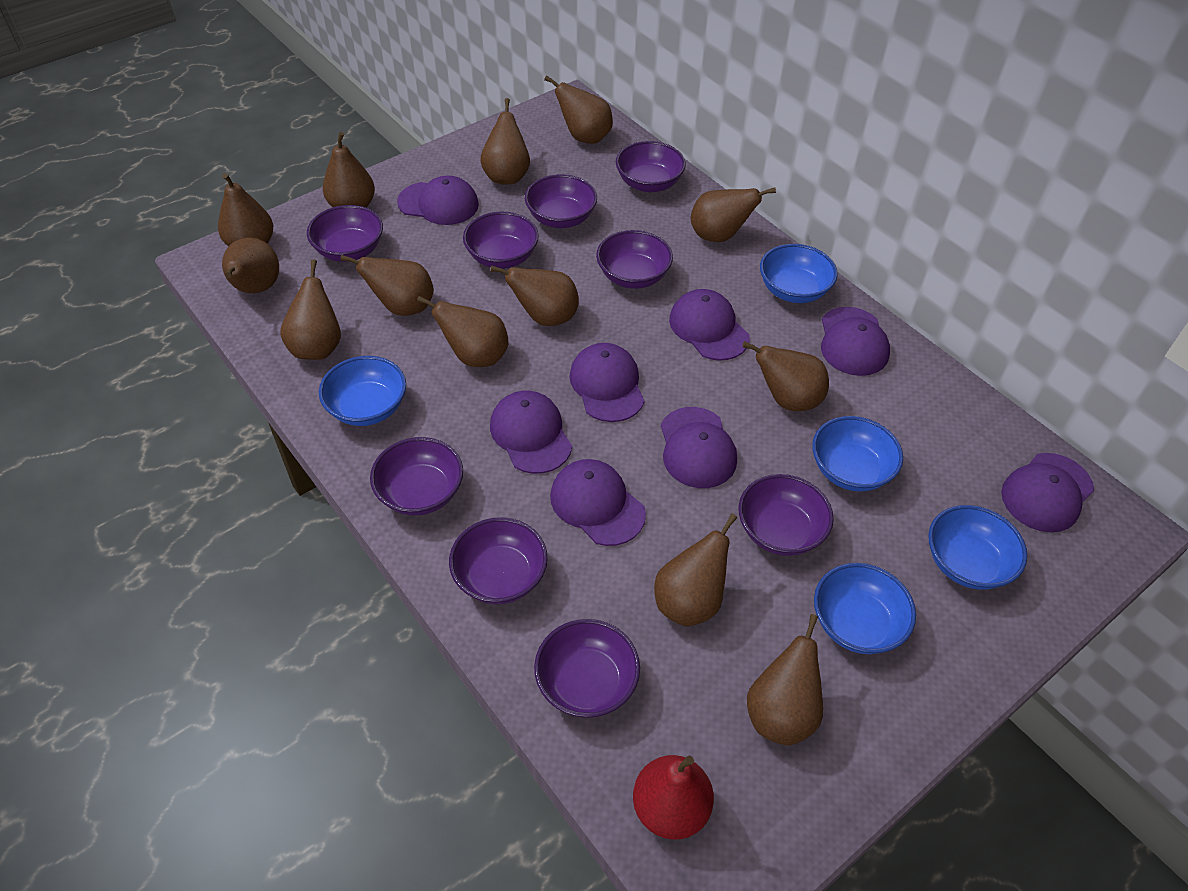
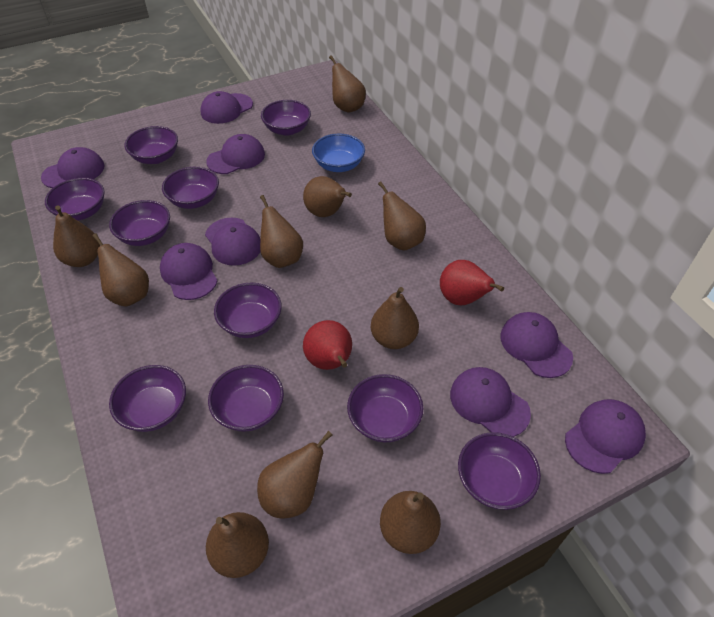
blue bowl: 5 -> 1
brown pear: 13 -> 10
purple bowl: 9 -> 10
red pear: 1 -> 2

